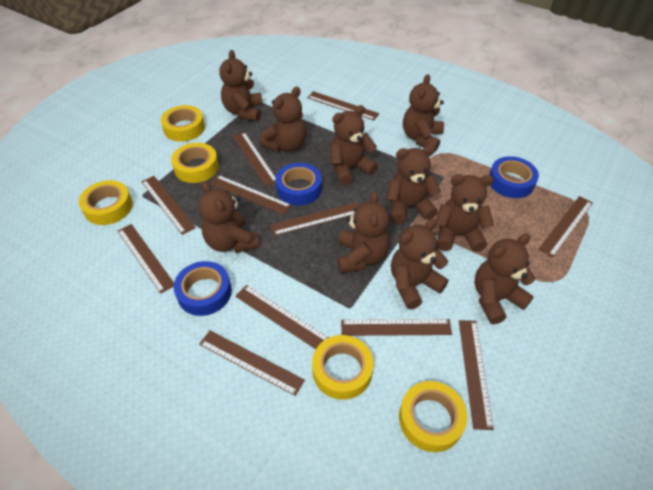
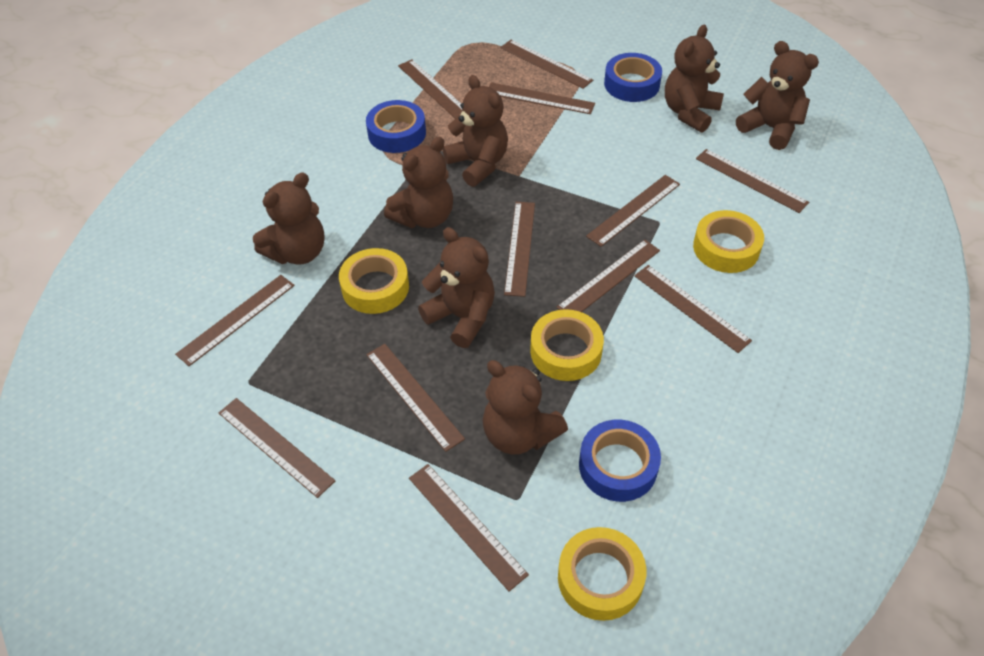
brown ruler: 11 -> 12
brown teddy bear: 10 -> 7
yellow tape: 5 -> 4

